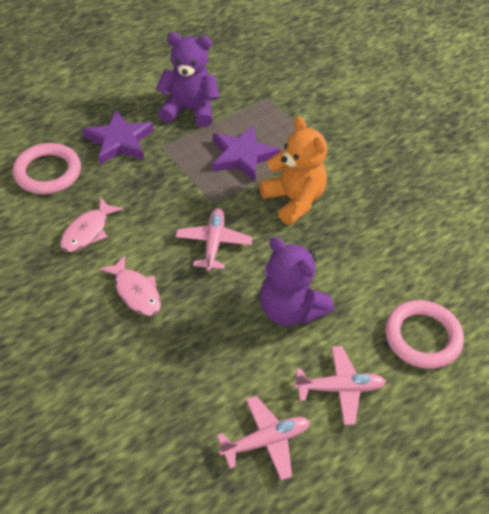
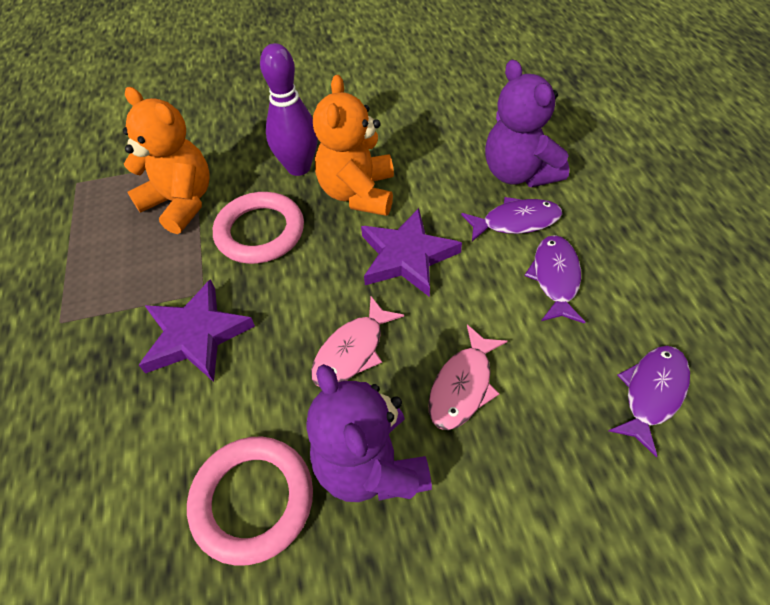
orange teddy bear: 1 -> 2
pink plane: 3 -> 0
purple bowling pin: 0 -> 1
purple fish: 0 -> 3

